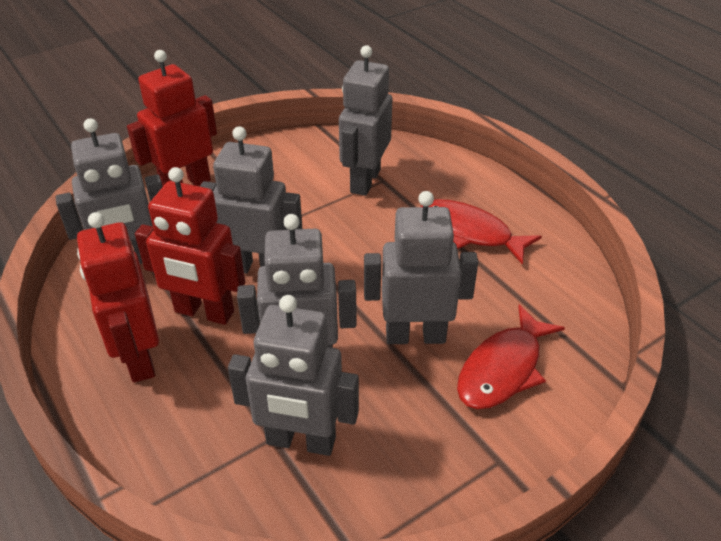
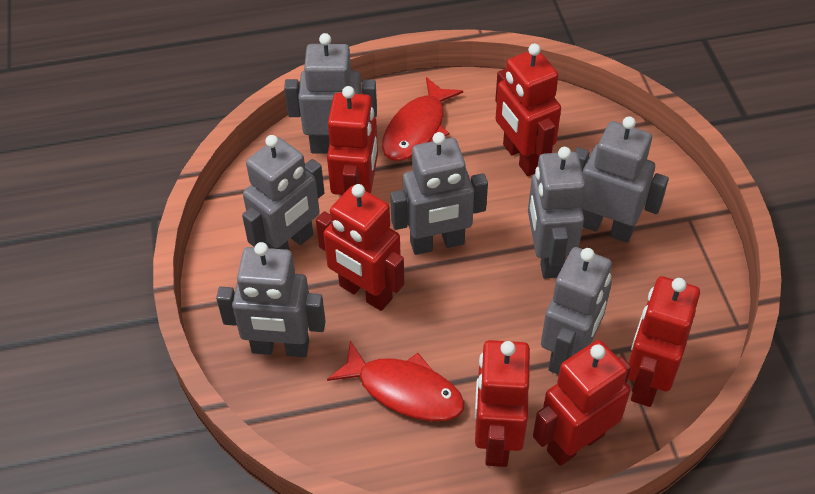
grey robot: 6 -> 7
red robot: 3 -> 6

